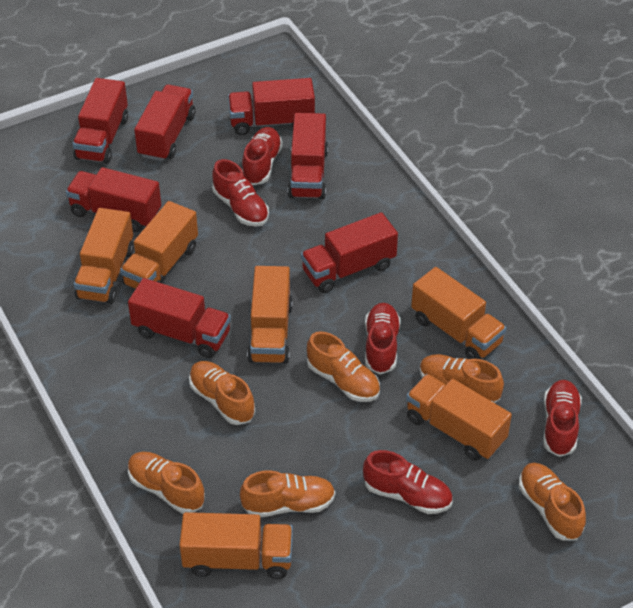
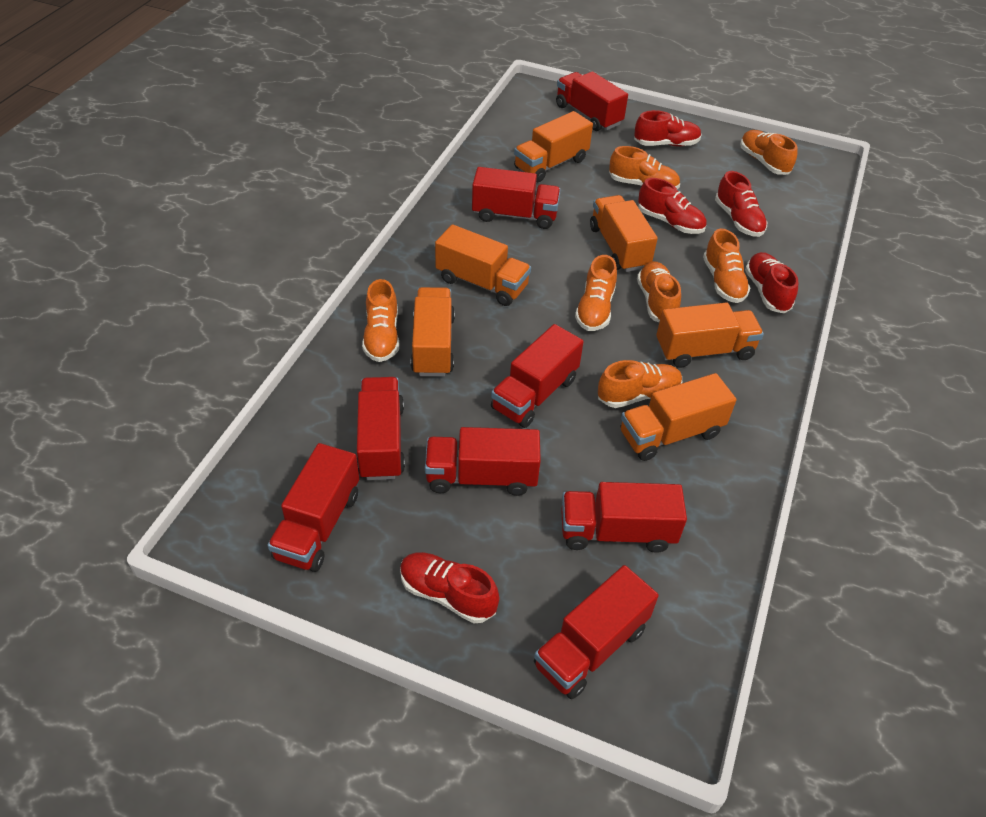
orange shoe: 6 -> 7
red truck: 7 -> 8

